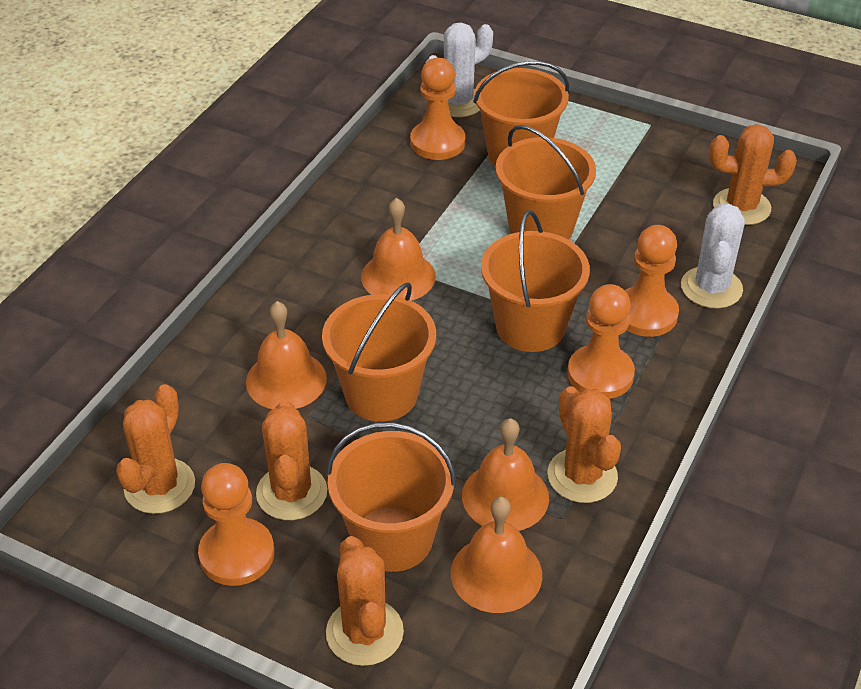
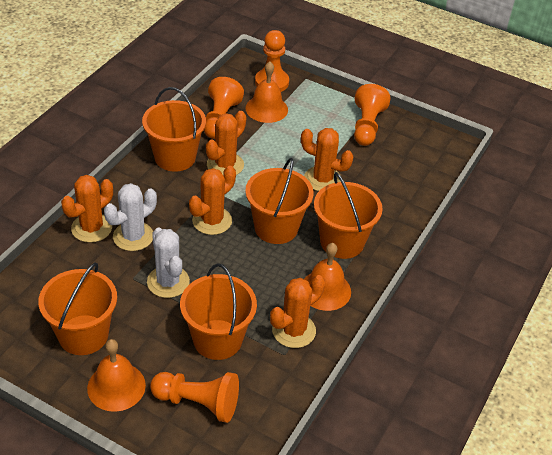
orange bell: 4 -> 3

